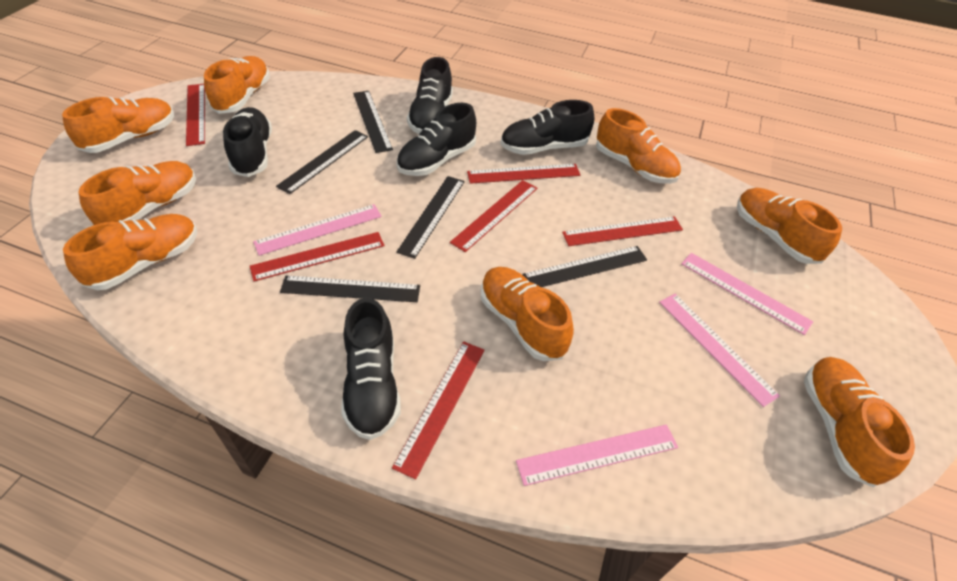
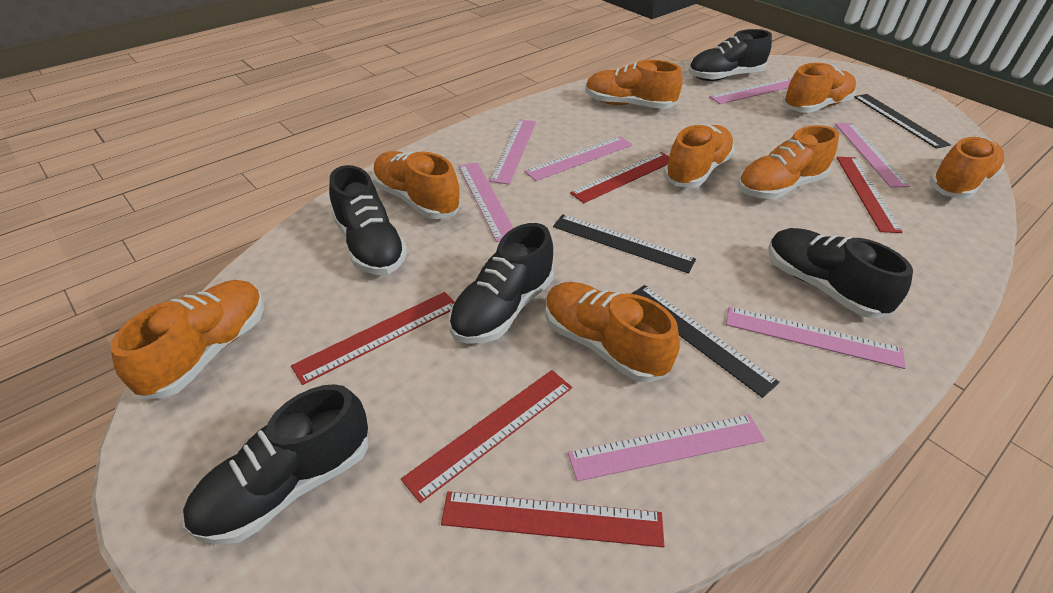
black ruler: 5 -> 3
pink ruler: 4 -> 7
red ruler: 6 -> 5

